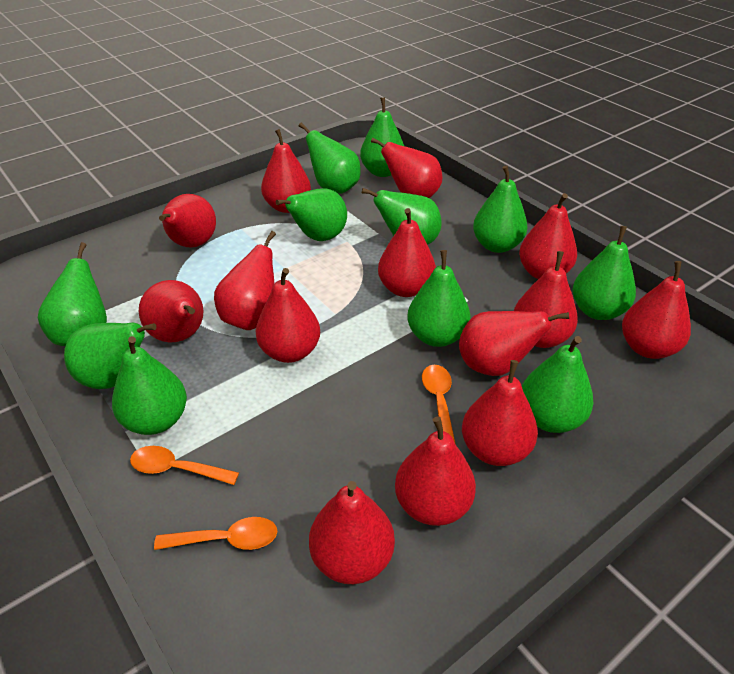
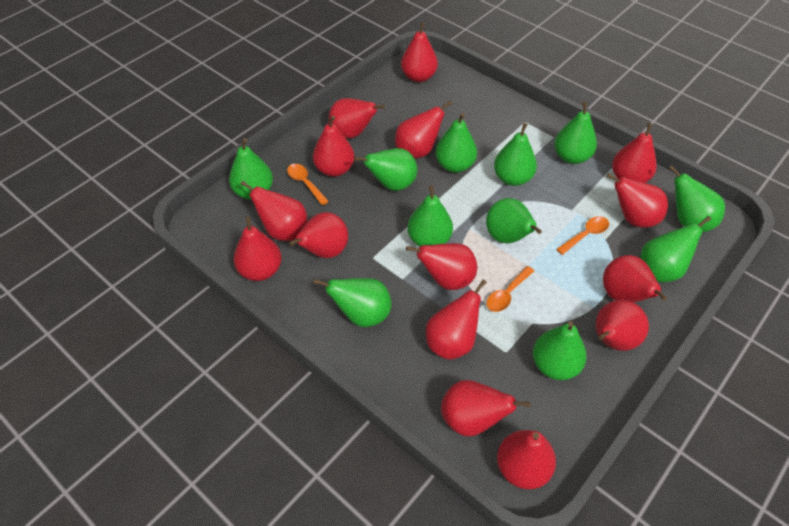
red pear: 14 -> 15

